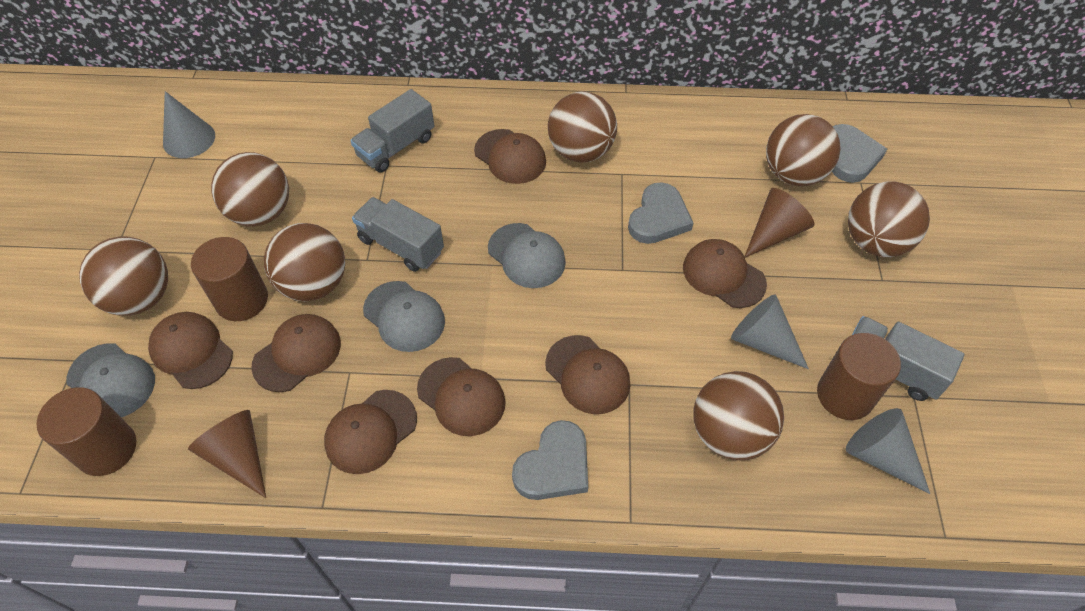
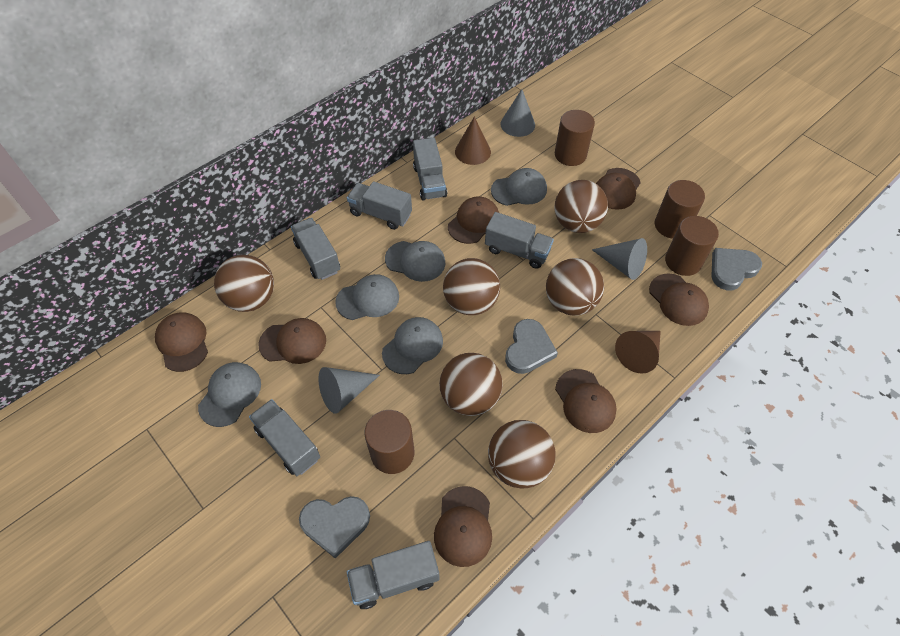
brown ball: 7 -> 6
brown cylinder: 3 -> 4
grey cap: 3 -> 5
grey truck: 3 -> 6

